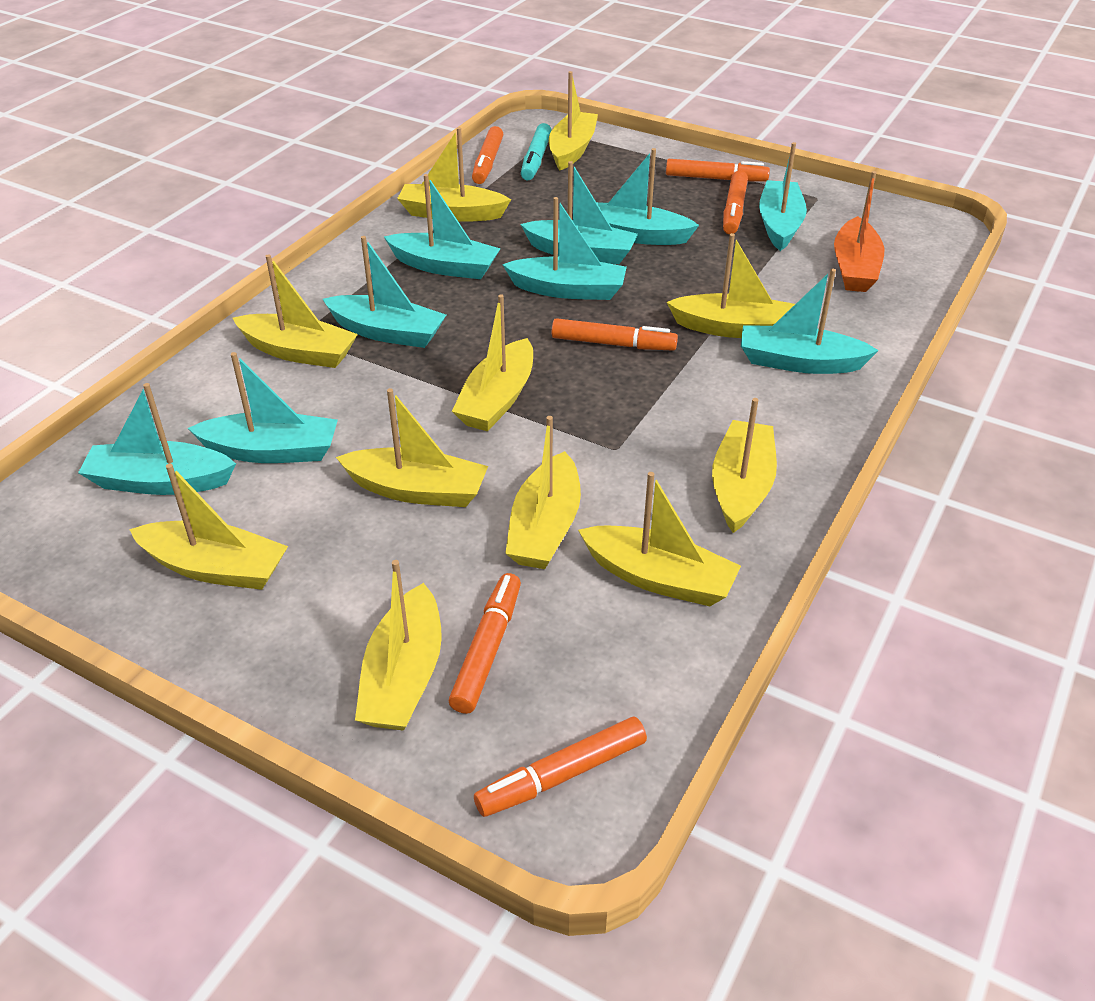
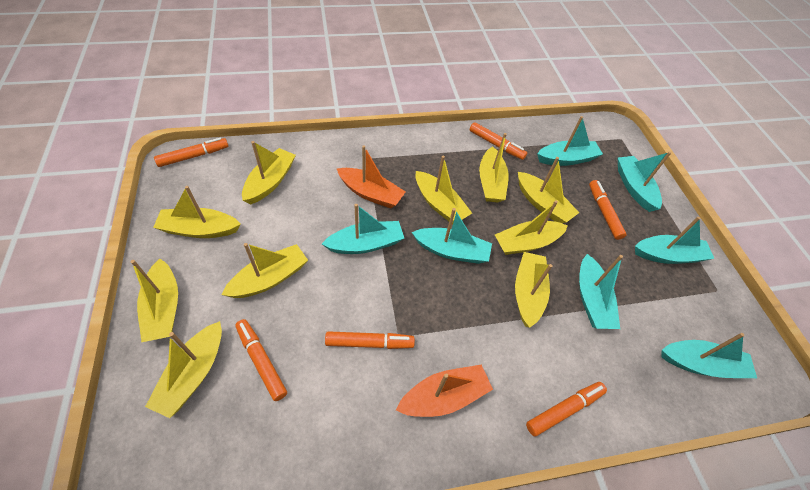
orange boat: 1 -> 2
turquoise boat: 9 -> 7
turquoise marker: 1 -> 0
yellow boat: 11 -> 10

